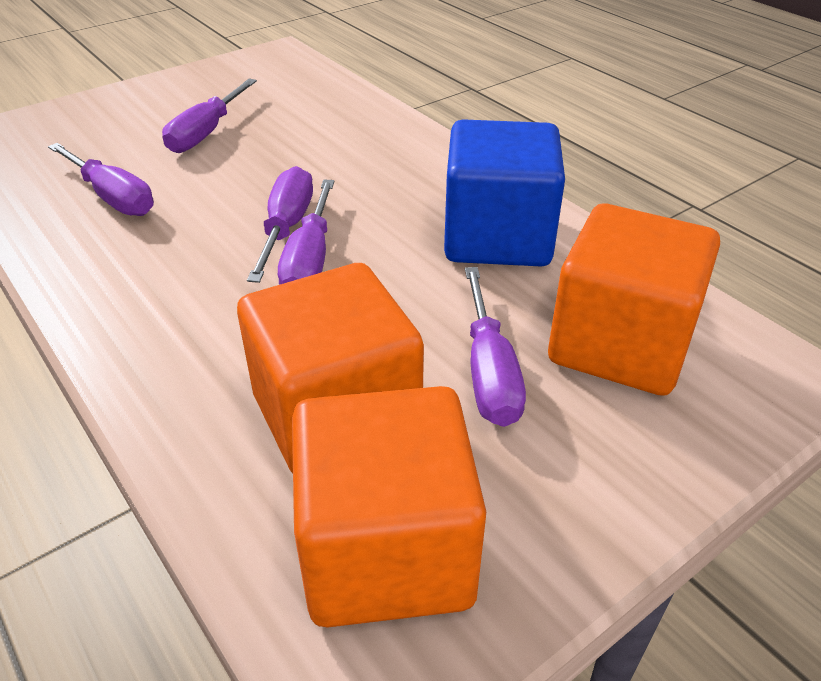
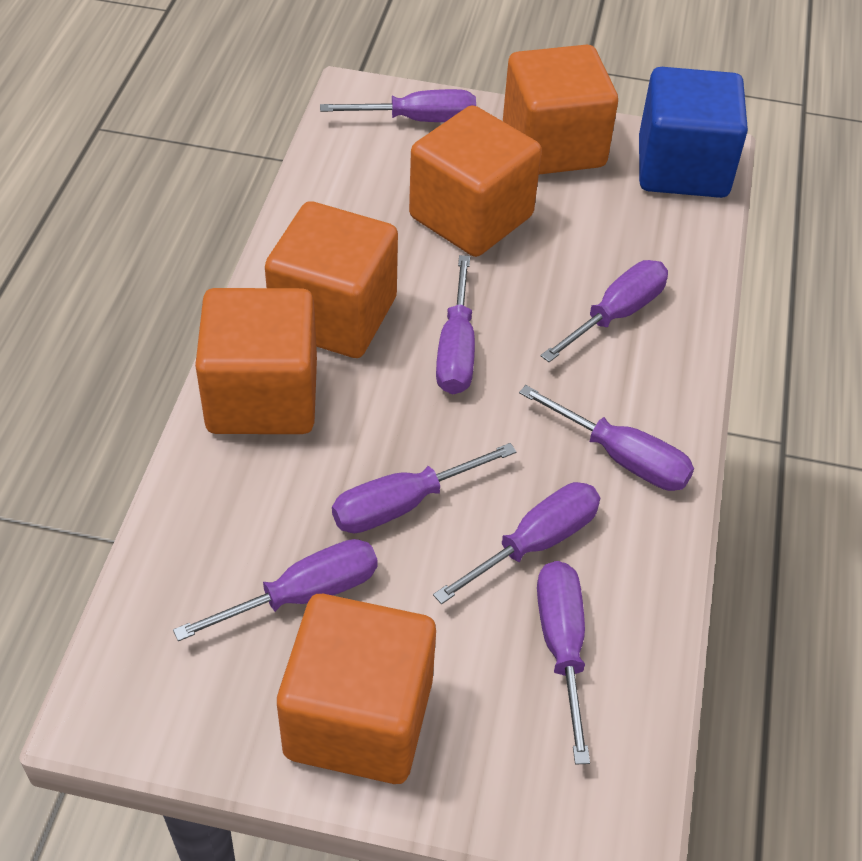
orange cube: 3 -> 5
purple screwdriver: 5 -> 8

